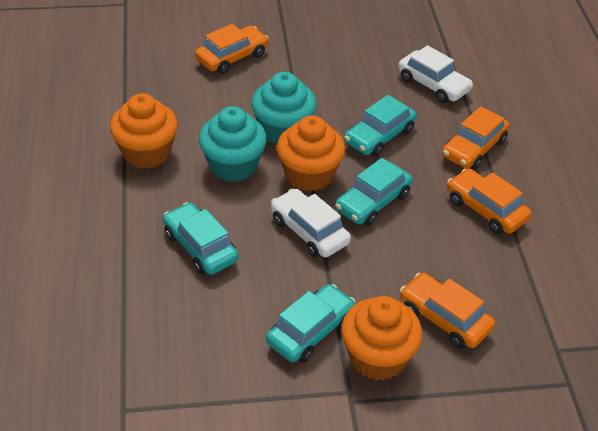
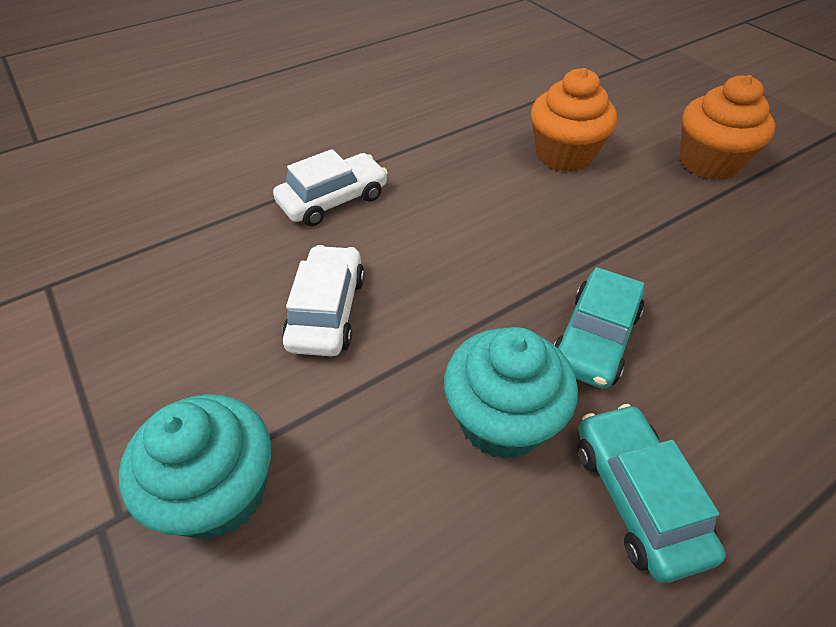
orange car: 4 -> 0
orange cupcake: 3 -> 2
turquoise car: 4 -> 2

